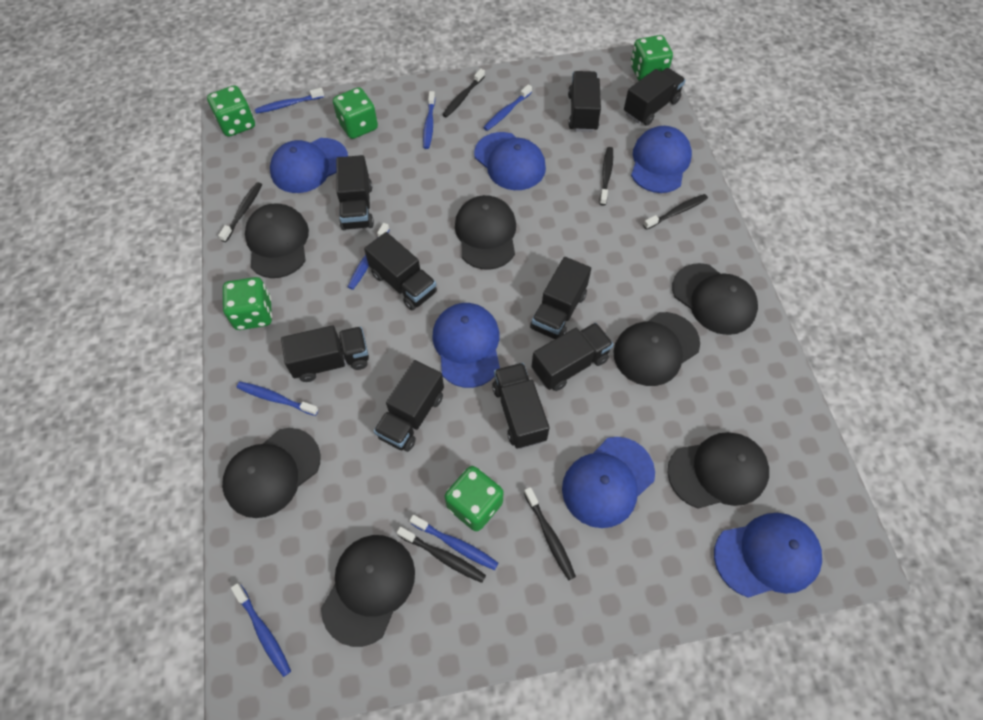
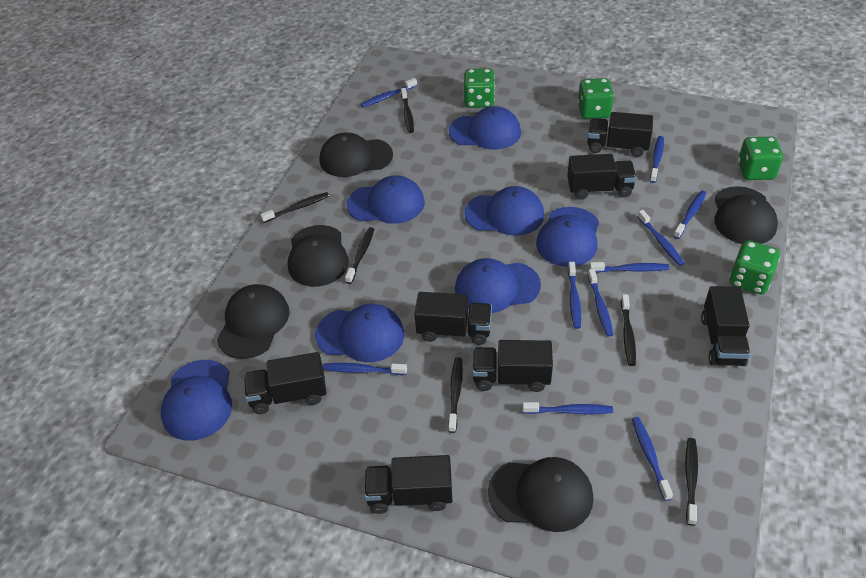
black cap: 7 -> 5
black truck: 9 -> 7
blue cap: 6 -> 7
blue toothbrush: 7 -> 10
green dice: 5 -> 4

